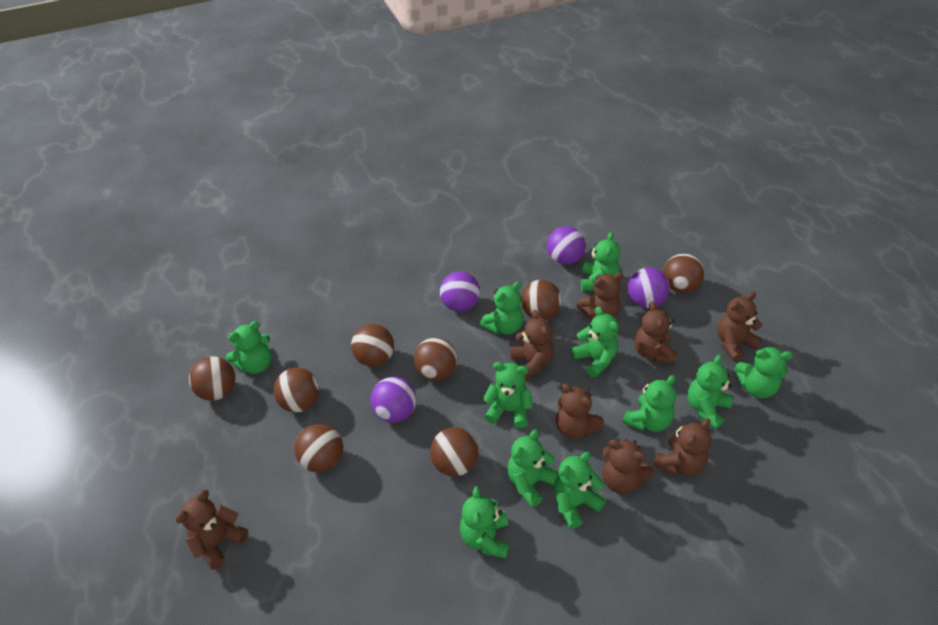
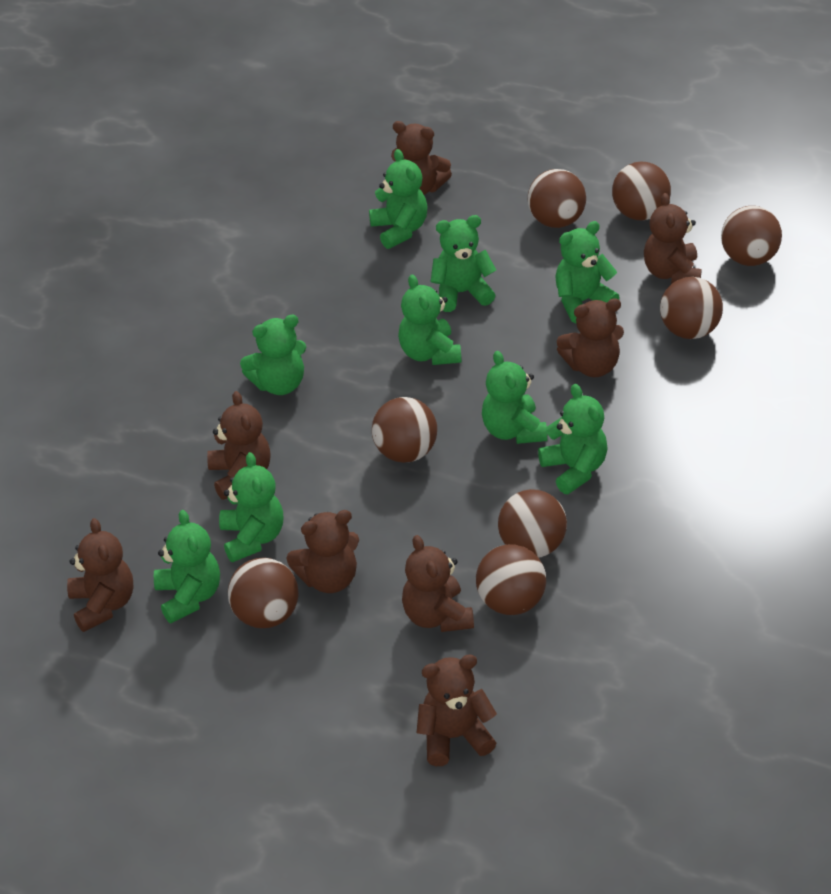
green teddy bear: 11 -> 9
purple ball: 4 -> 0

